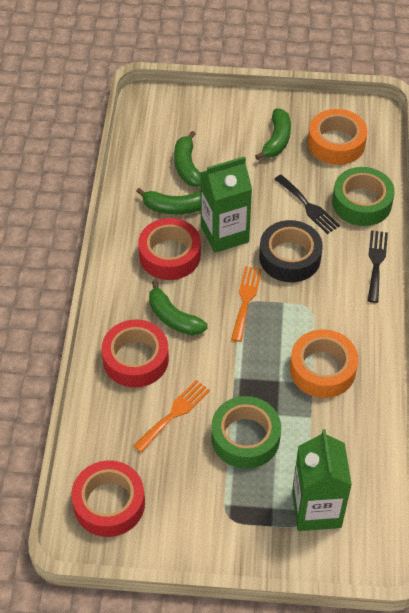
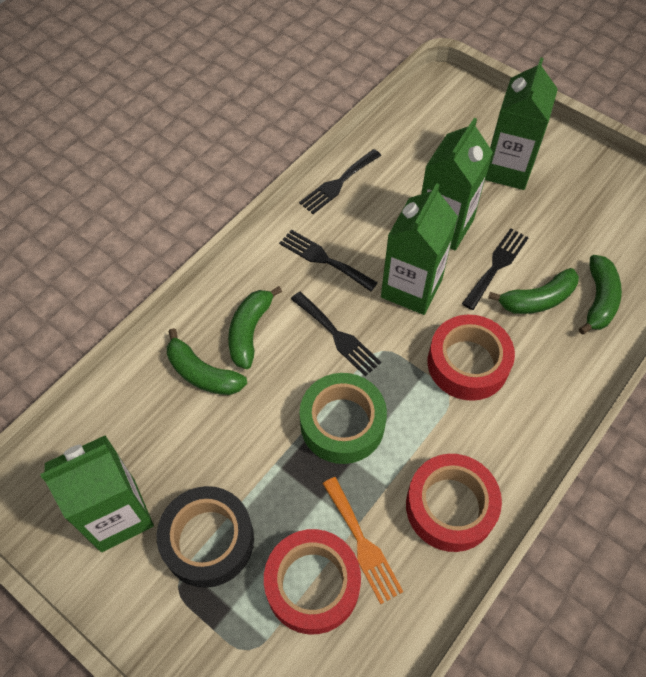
black fork: 2 -> 4
green carton: 2 -> 4
green tape: 2 -> 1
orange fork: 2 -> 1
orange tape: 2 -> 0

